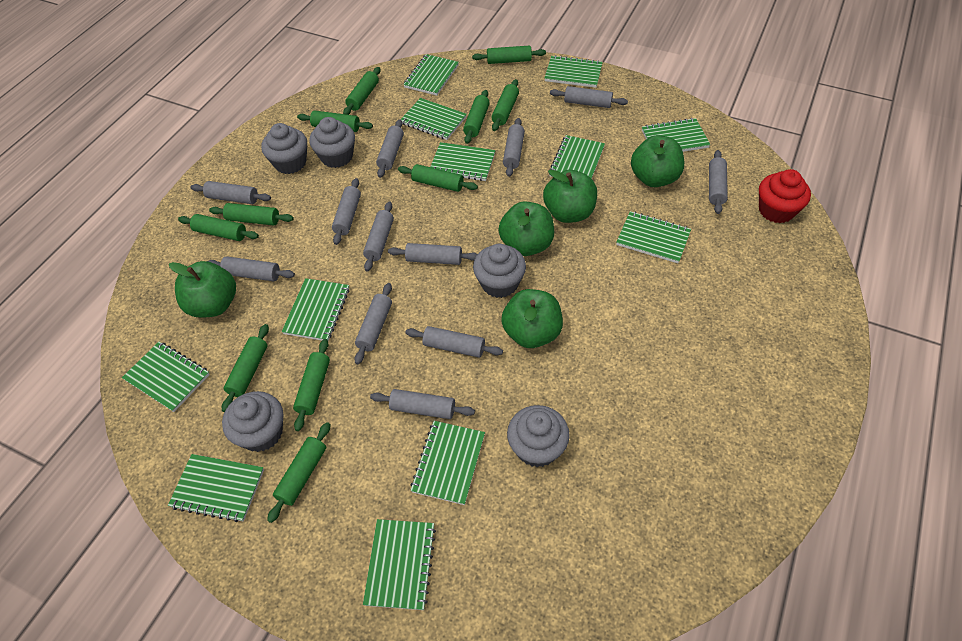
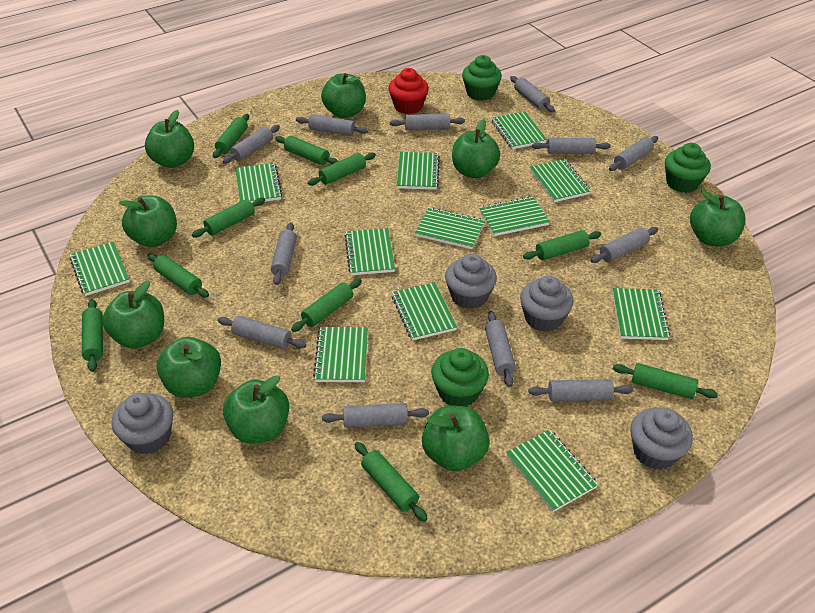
green apple: 5 -> 9
green cupcake: 0 -> 3
green rolling pin: 11 -> 10
grey cupcake: 5 -> 4

